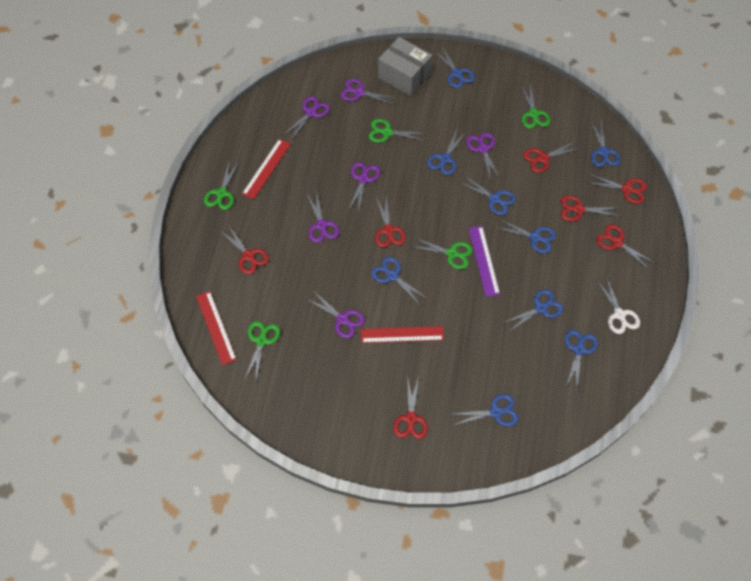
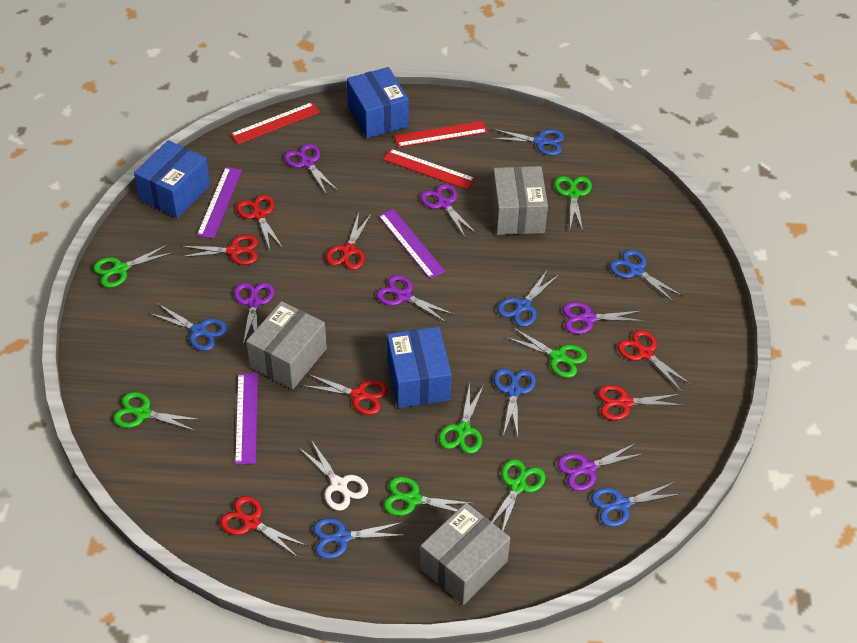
blue box: 0 -> 3
blue scissors: 9 -> 7
green scissors: 5 -> 7
grey box: 1 -> 3
purple ruler: 1 -> 3

